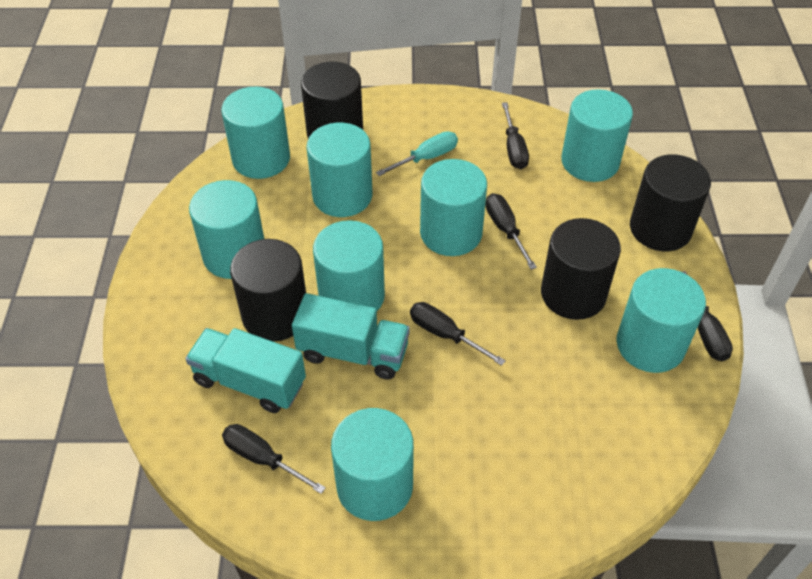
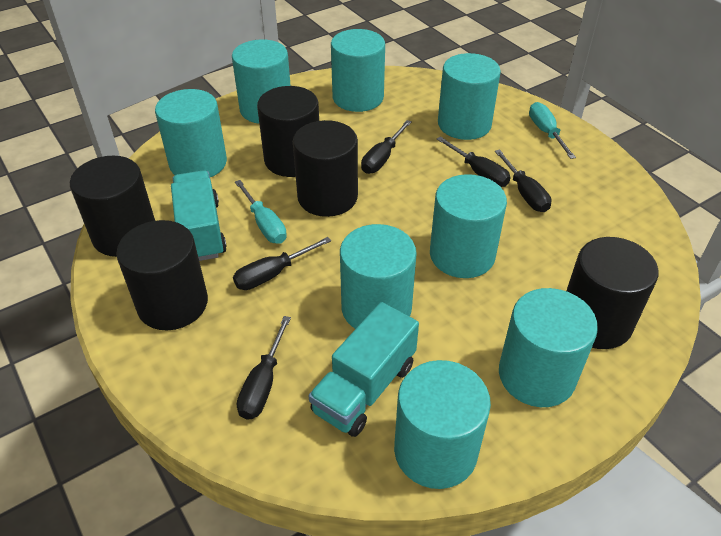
black cylinder: 4 -> 5
turquoise screwdriver: 1 -> 2

